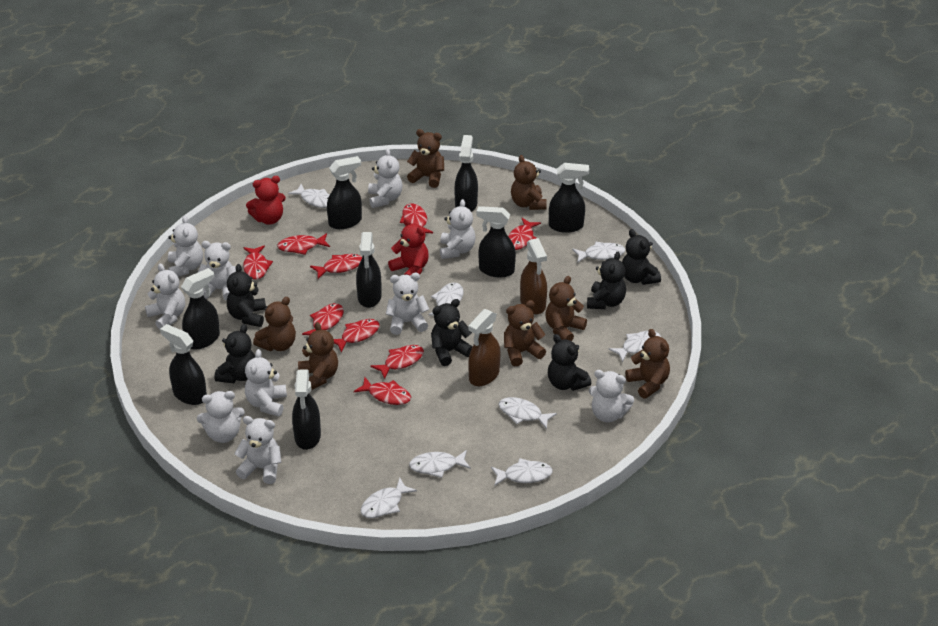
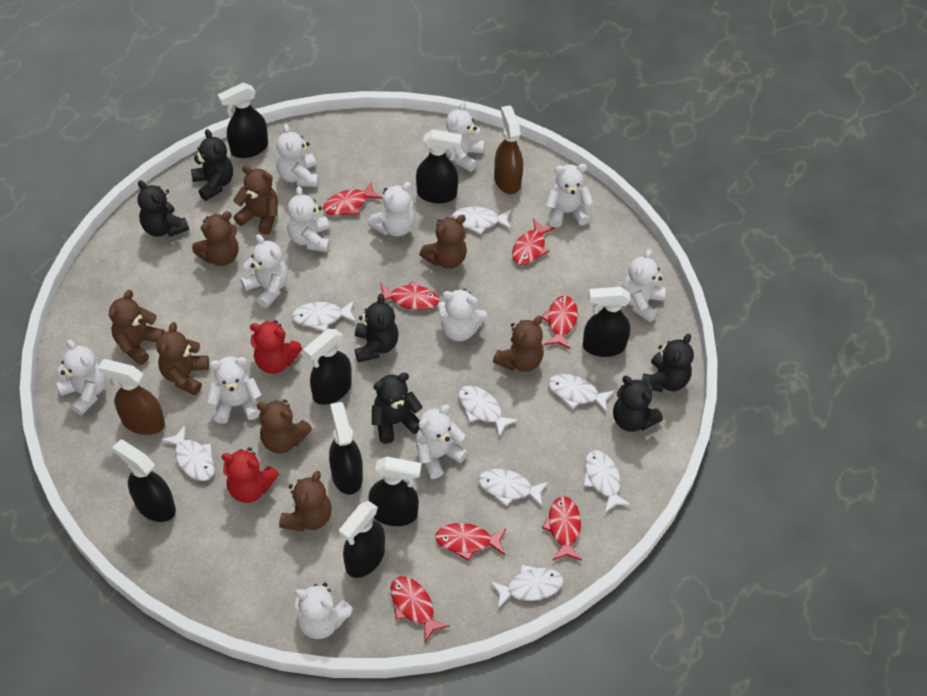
brown teddy bear: 7 -> 8
red fish: 9 -> 7
white teddy bear: 10 -> 12

